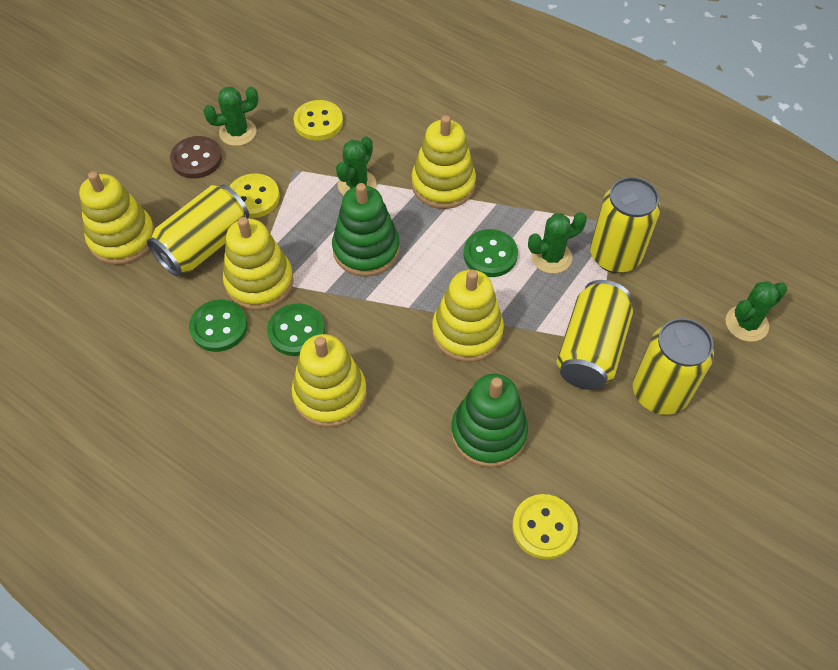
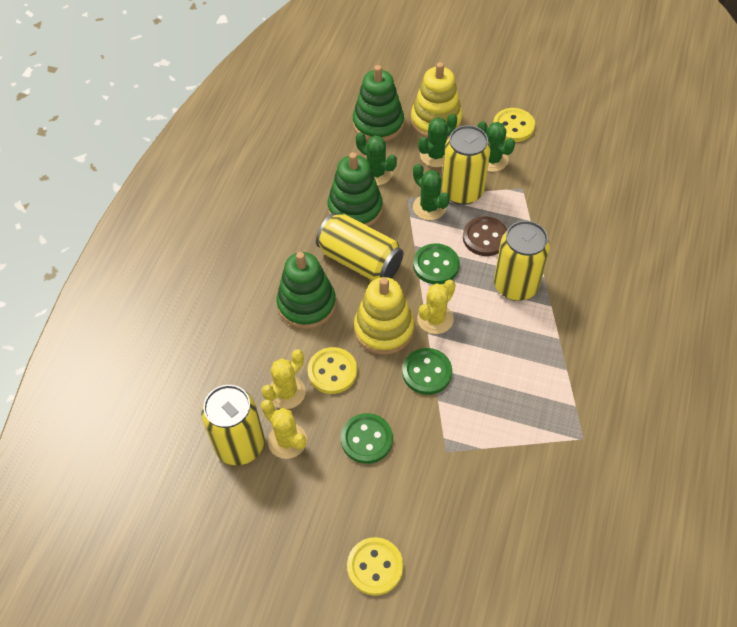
green stacking toy: 2 -> 3
yellow cactus: 0 -> 3
yellow stacking toy: 5 -> 2

